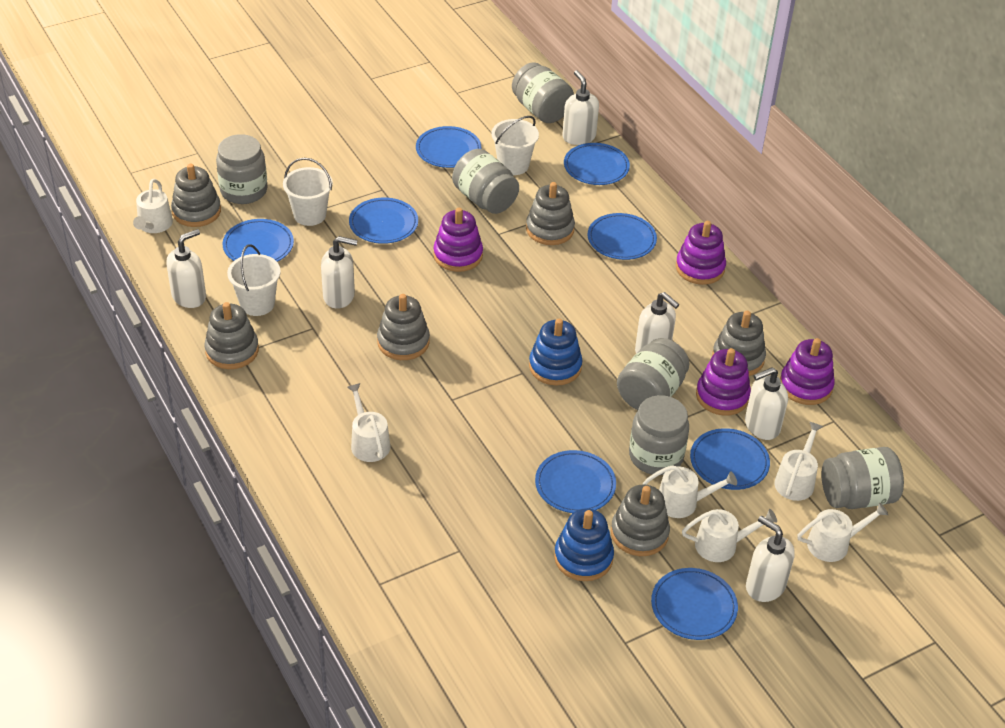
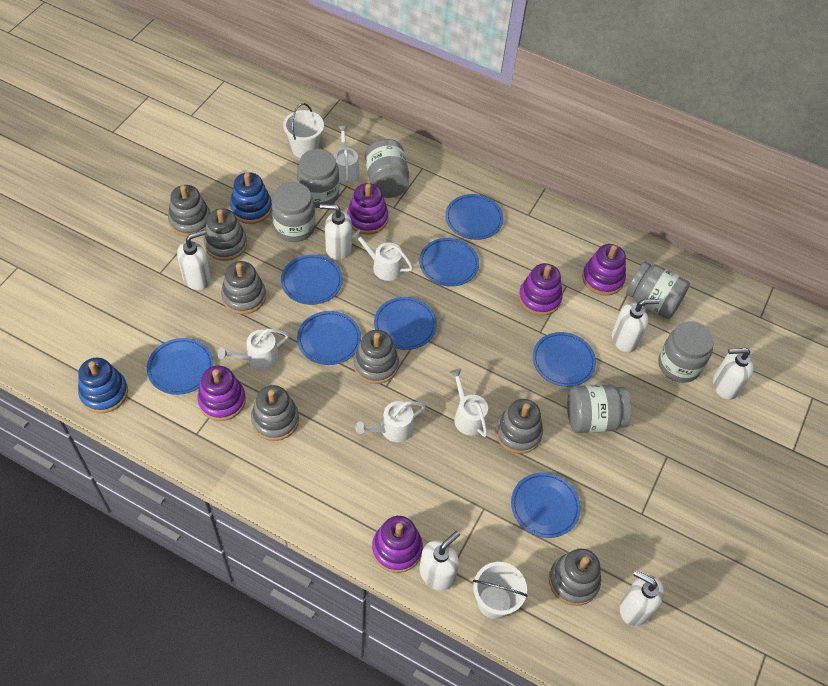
grey stacking toy: 6 -> 7
purple stacking toy: 4 -> 5
white bucket: 3 -> 2
white watering can: 6 -> 5

